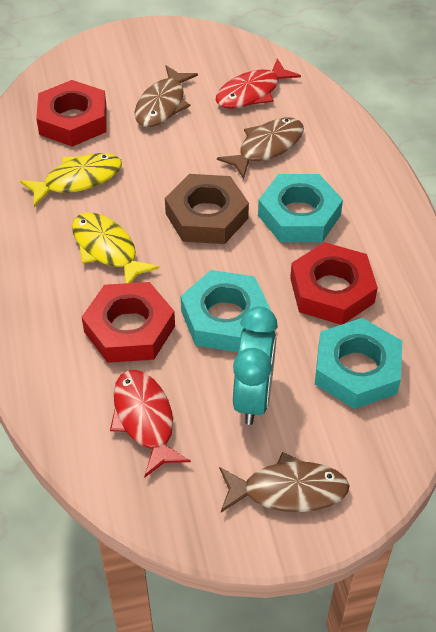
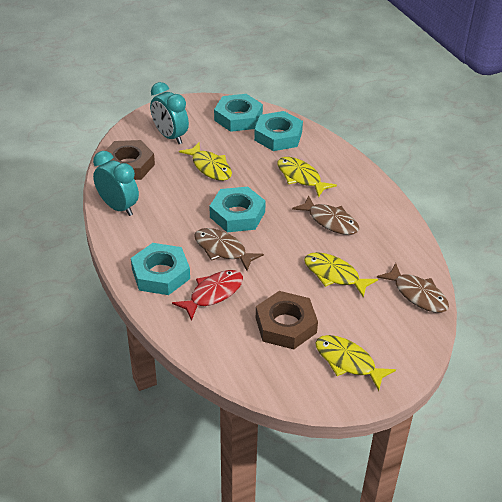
brown nut: 1 -> 2
red fish: 2 -> 1
red nut: 3 -> 0
turquoise clock: 1 -> 2
turquoise nut: 3 -> 4
yellow fish: 2 -> 4

